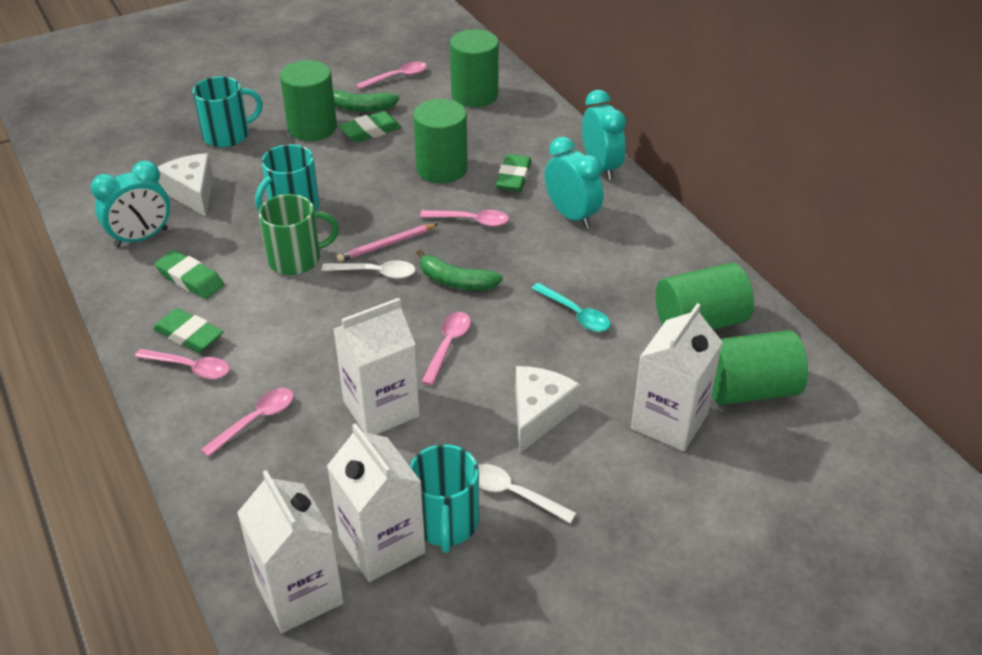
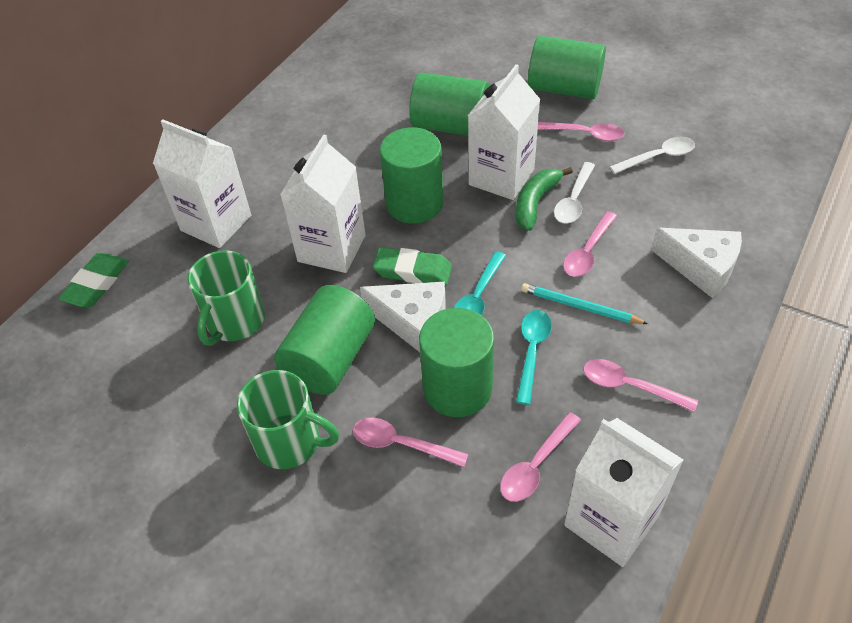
green banana: 2 -> 1
green eraser: 4 -> 2
green mug: 1 -> 2
pink pencil: 1 -> 0
turquoise clock: 3 -> 0
turquoise mug: 3 -> 0
turquoise pencil: 0 -> 1
turquoise spoon: 1 -> 2

